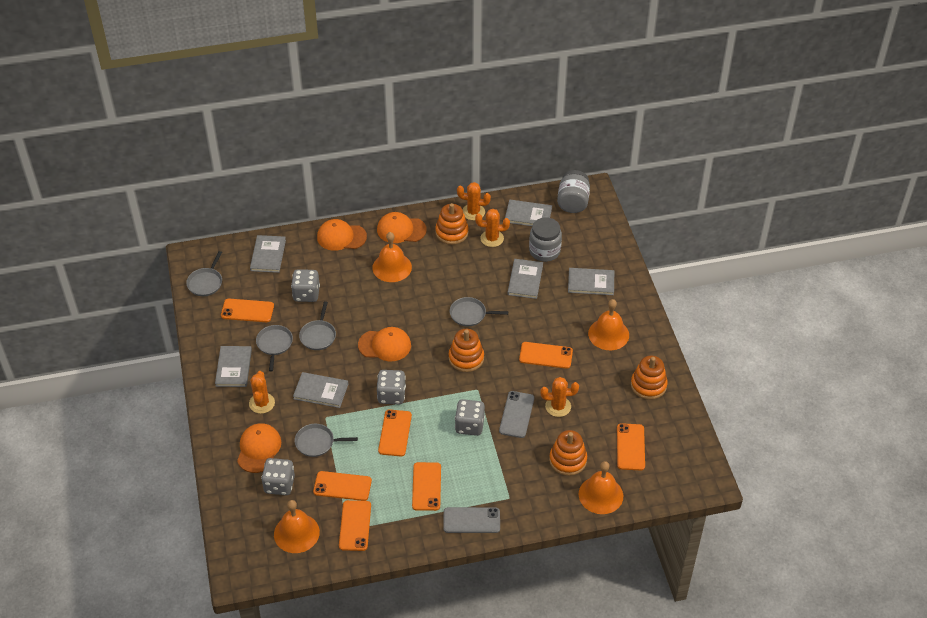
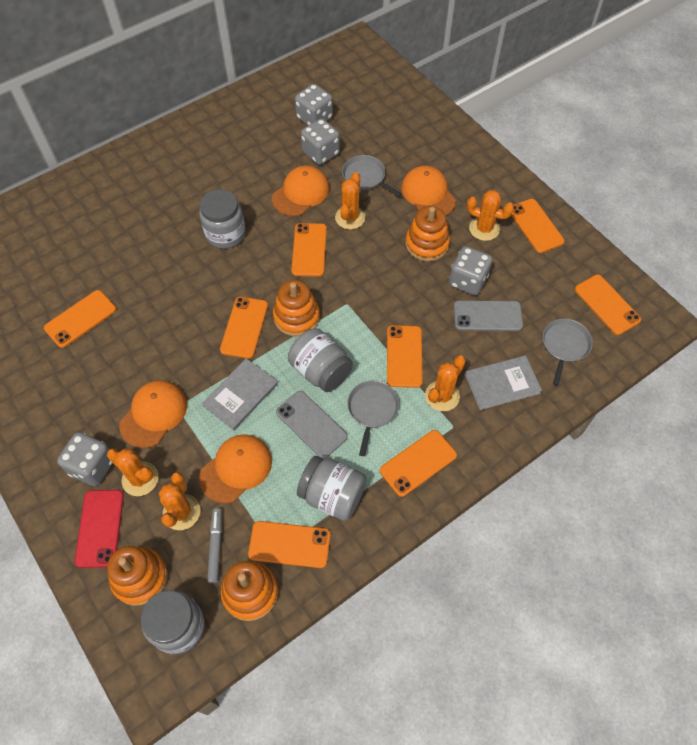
grey book: 6 -> 2
grey jar: 2 -> 4
grey marker: 0 -> 1
grey pan: 5 -> 3
orange bell: 4 -> 0
orange cactus: 4 -> 5
orange phone: 7 -> 8
red phone: 0 -> 1

